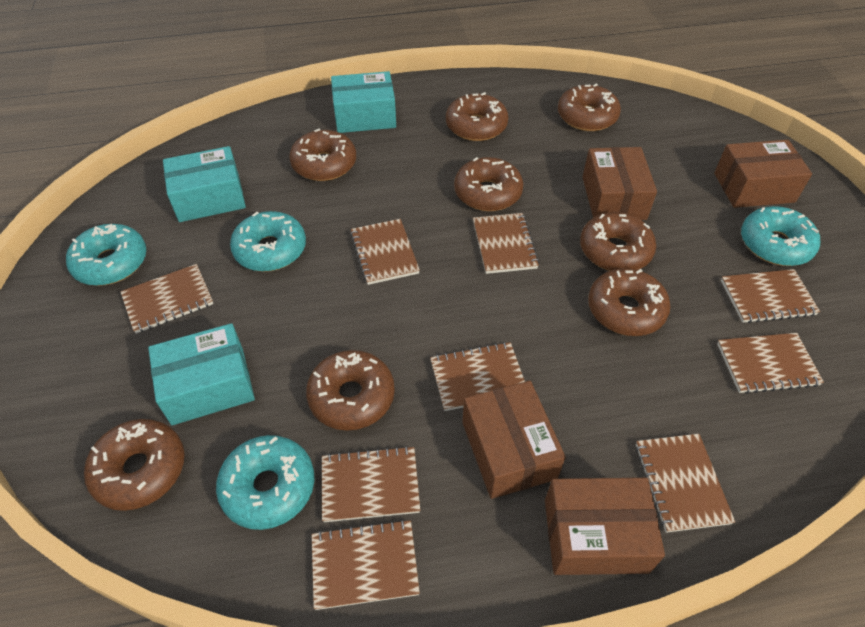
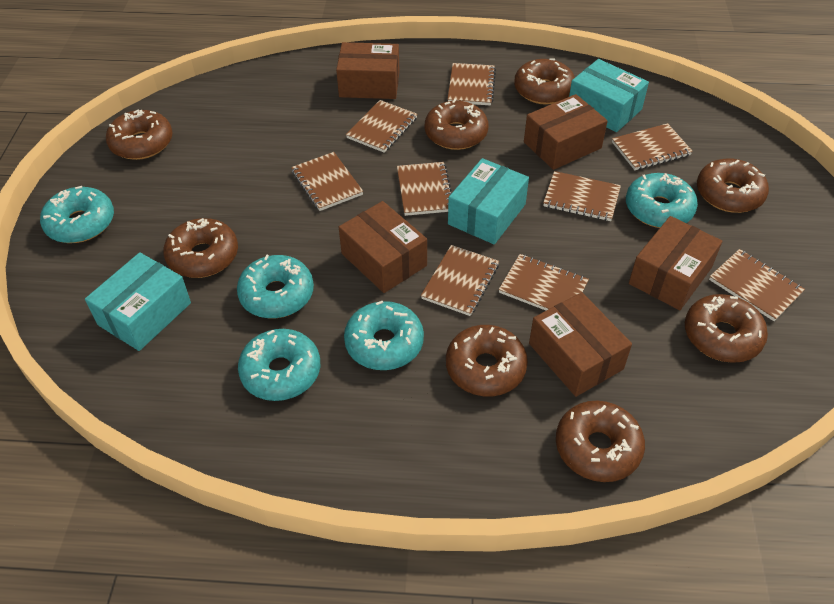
brown box: 4 -> 5
turquoise donut: 4 -> 5

